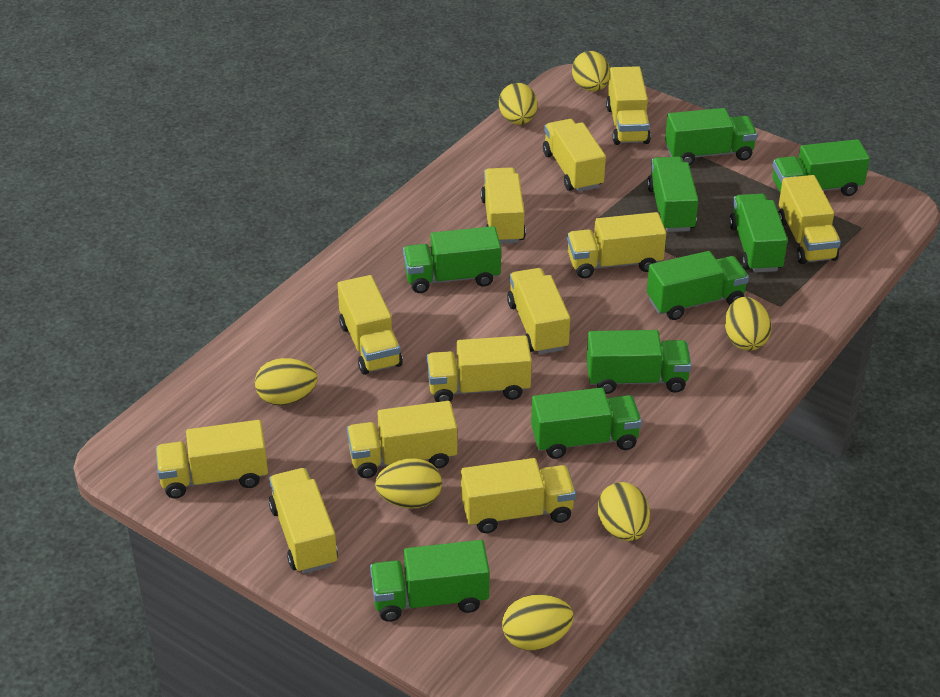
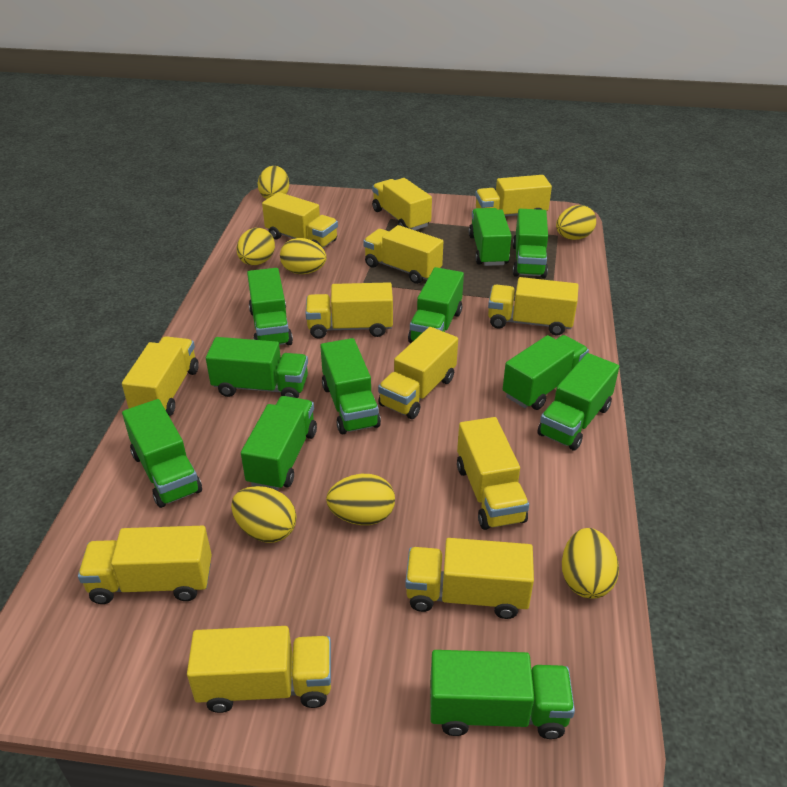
green truck: 9 -> 11

